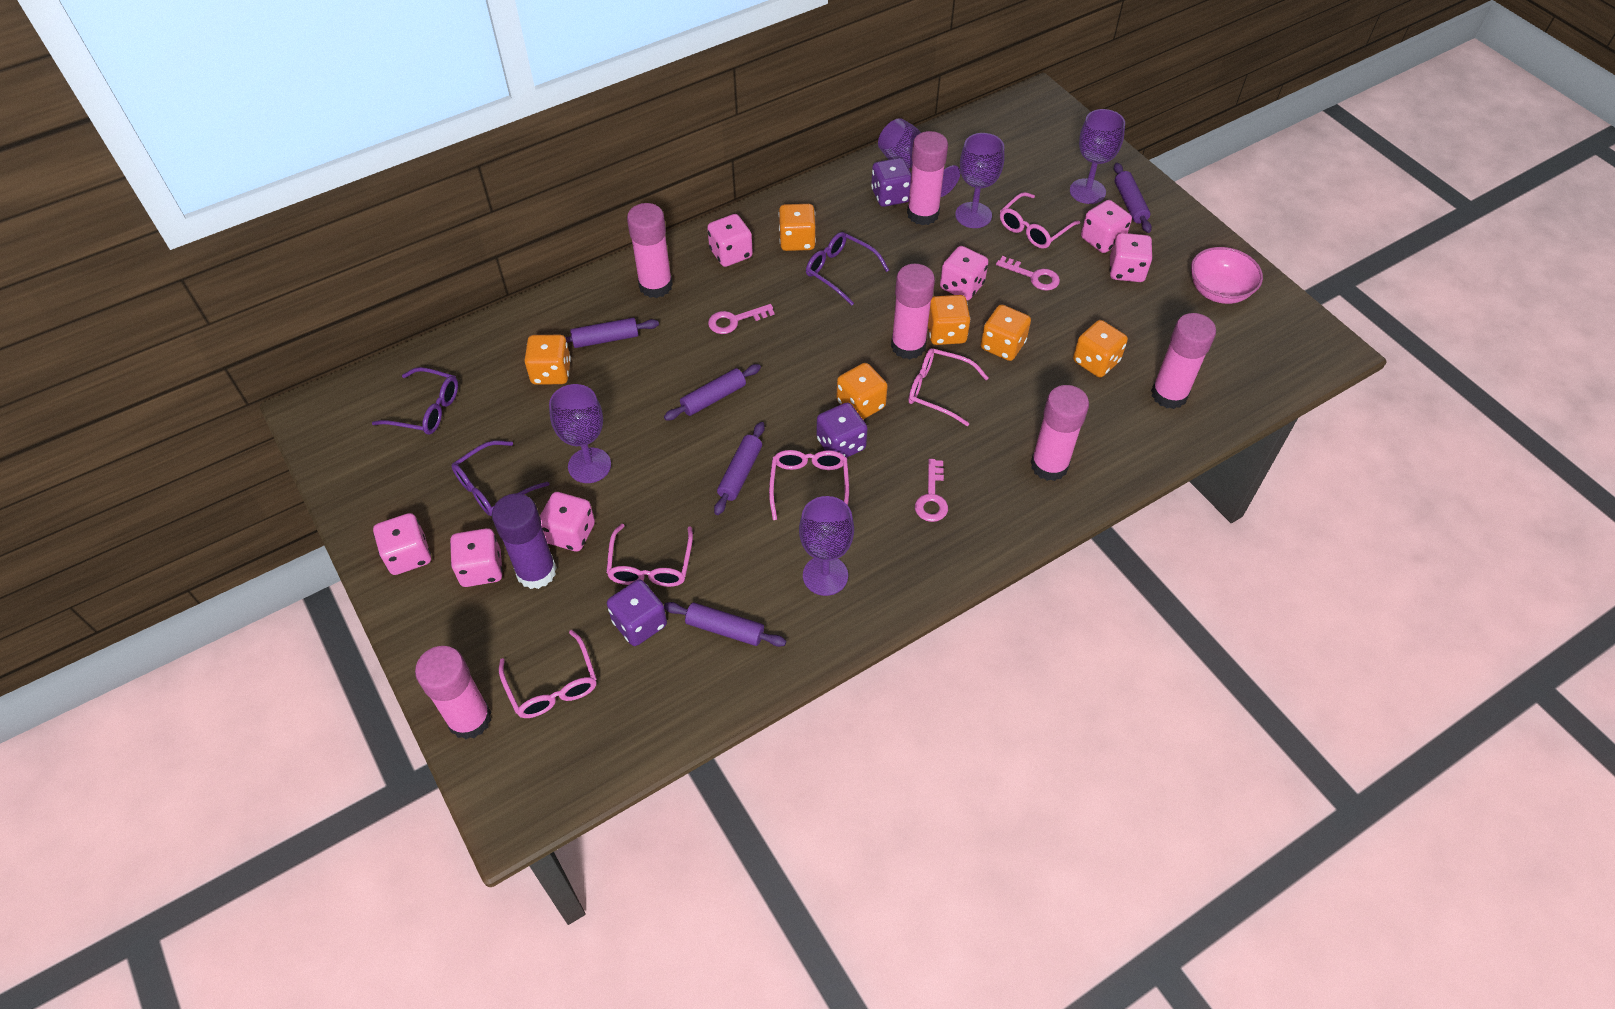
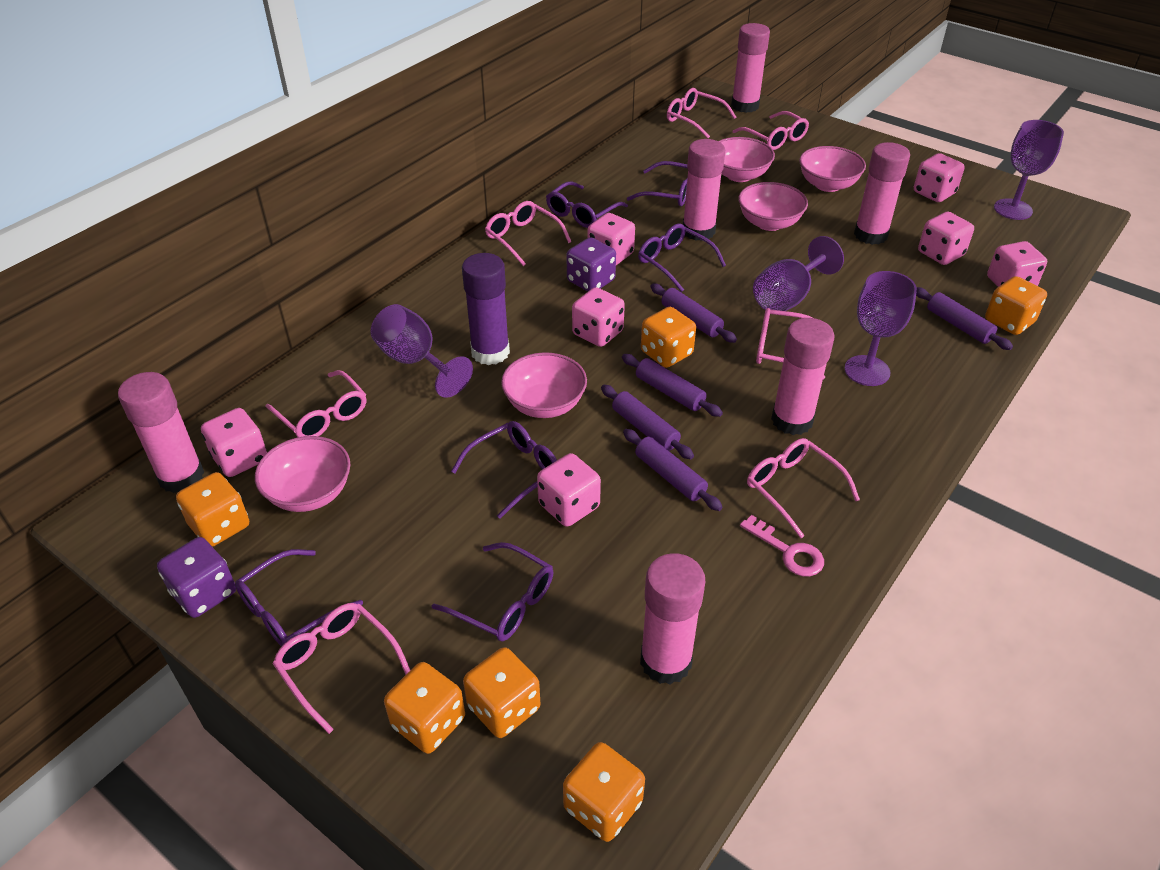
pink bowl: 1 -> 5
pink glasses: 5 -> 7
pink key: 3 -> 1
purple dice: 3 -> 2
purple glasses: 3 -> 6
purple goblet: 5 -> 4

